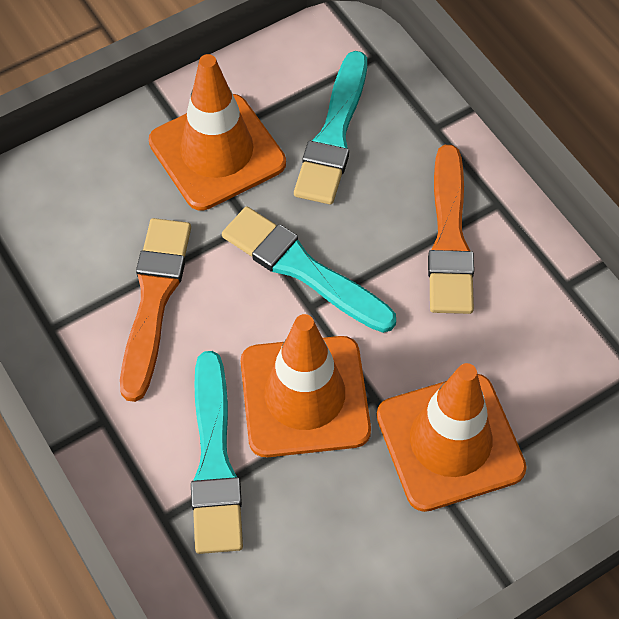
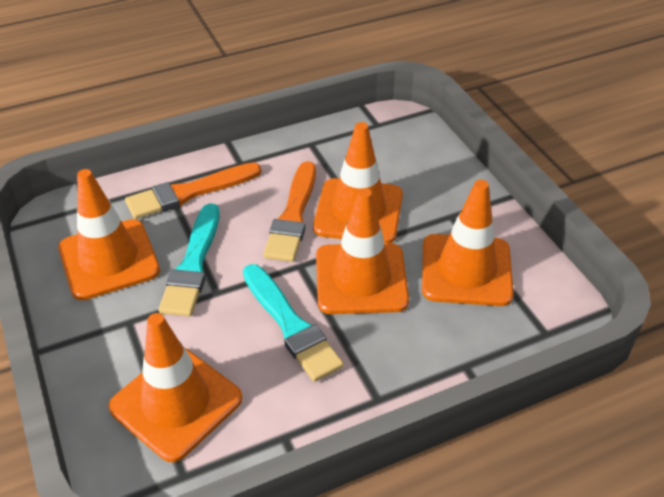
orange traffic cone: 3 -> 5
turquoise brush: 3 -> 2

